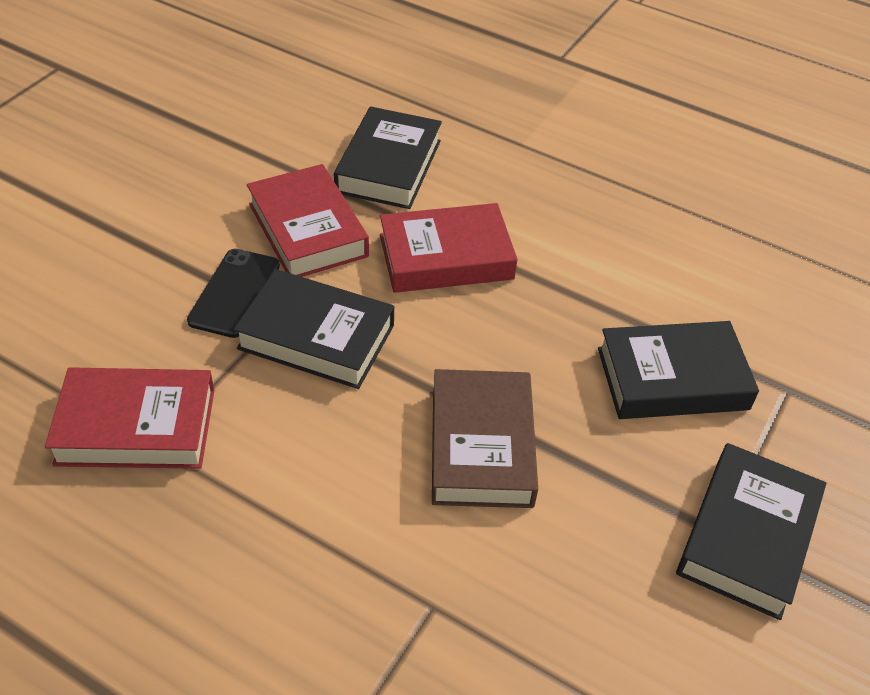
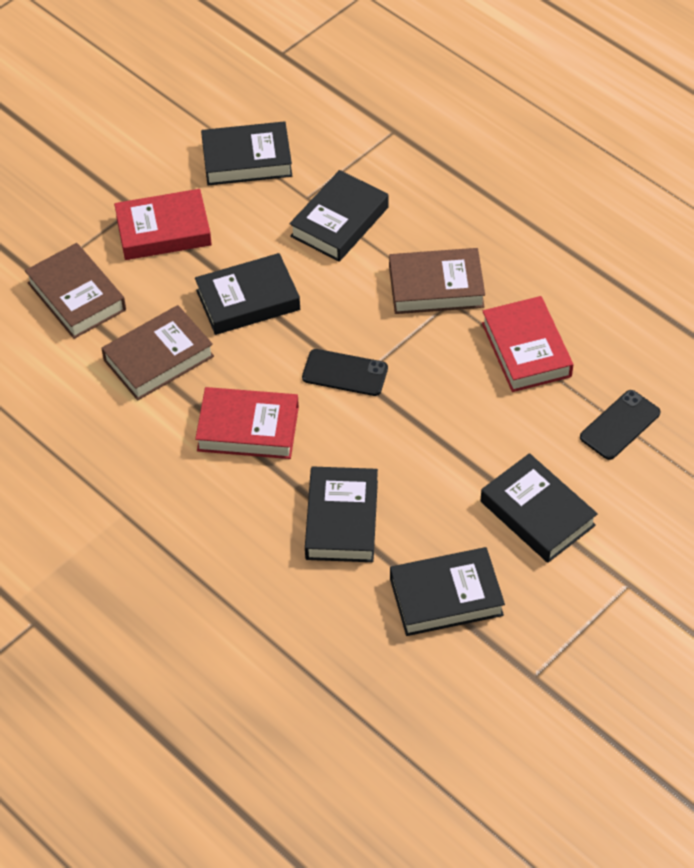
black book: 4 -> 6
black phone: 1 -> 2
brown book: 1 -> 3

